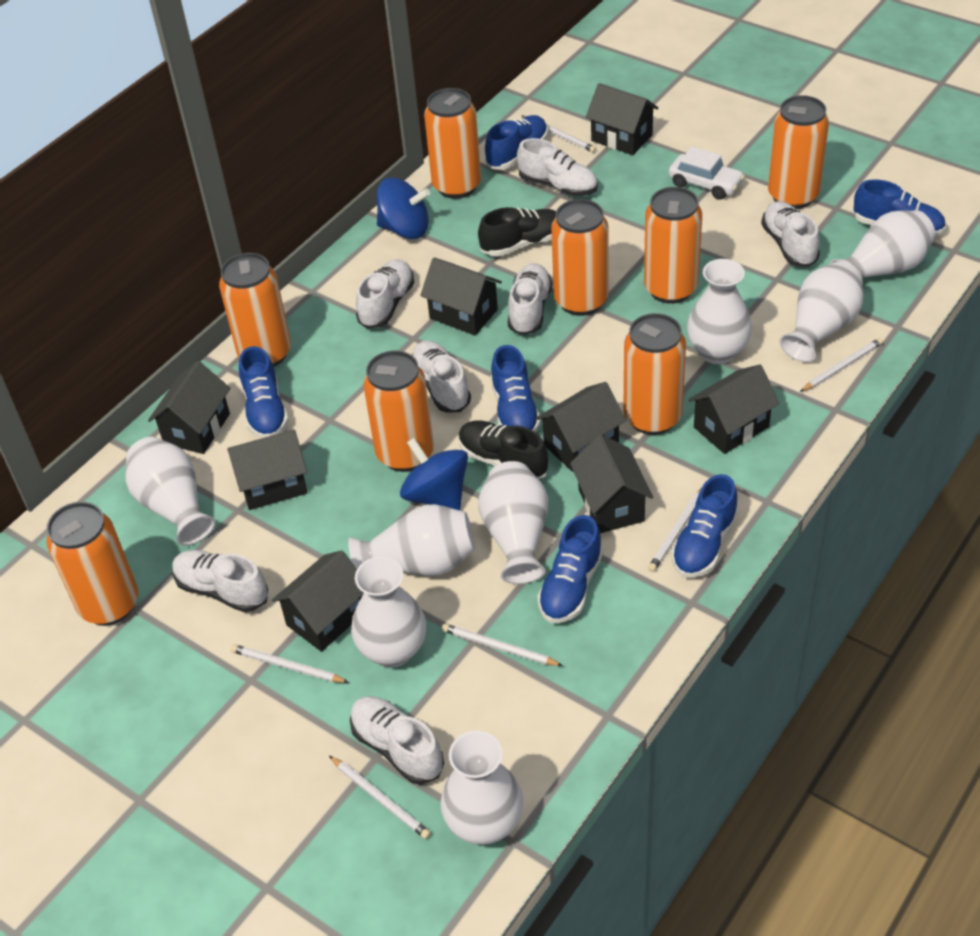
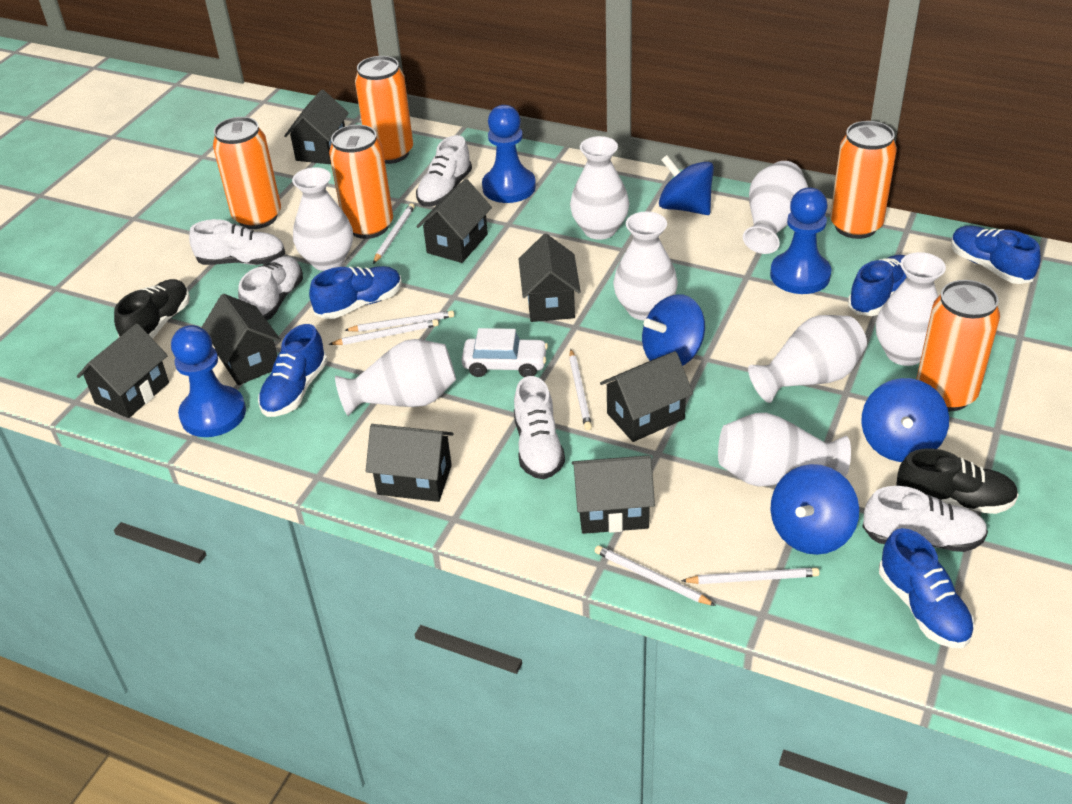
blue pawn: 0 -> 3
blue shoe: 6 -> 5
blue spinning top: 2 -> 4
orange can: 8 -> 5
white shoe: 7 -> 5

